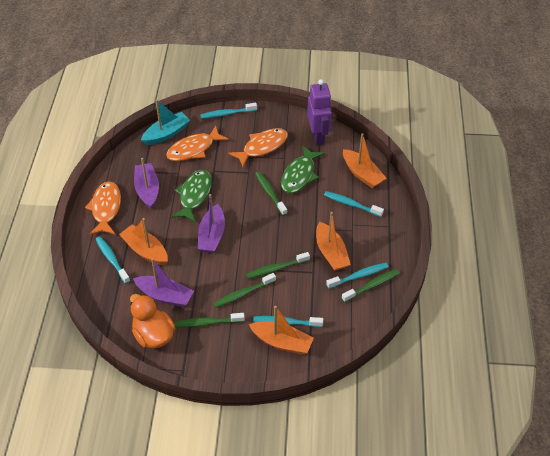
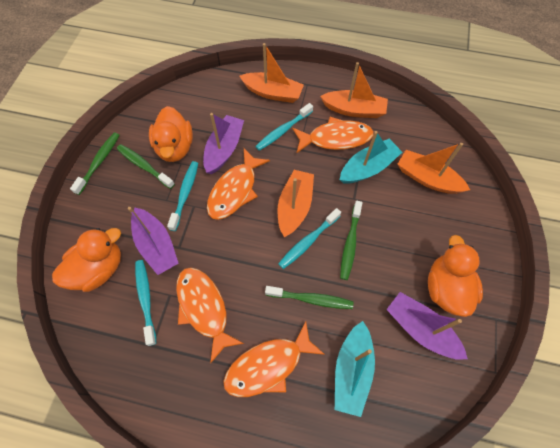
green fish: 2 -> 0
green toothbrush: 5 -> 4
orange duck: 1 -> 3
orange fish: 3 -> 4
purple robot: 1 -> 0
turquoise boat: 1 -> 2
turquoise toothbrush: 5 -> 4

